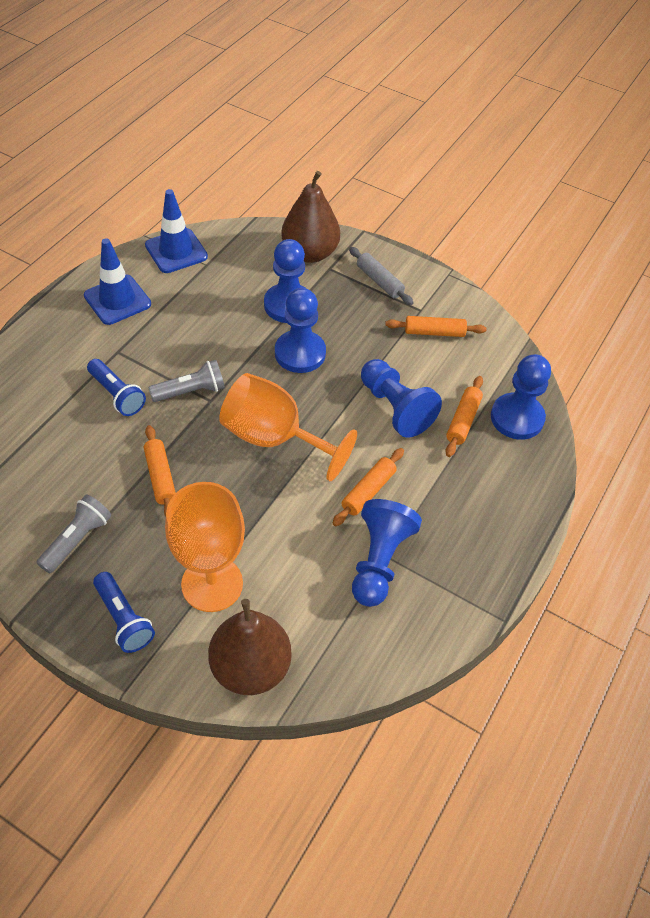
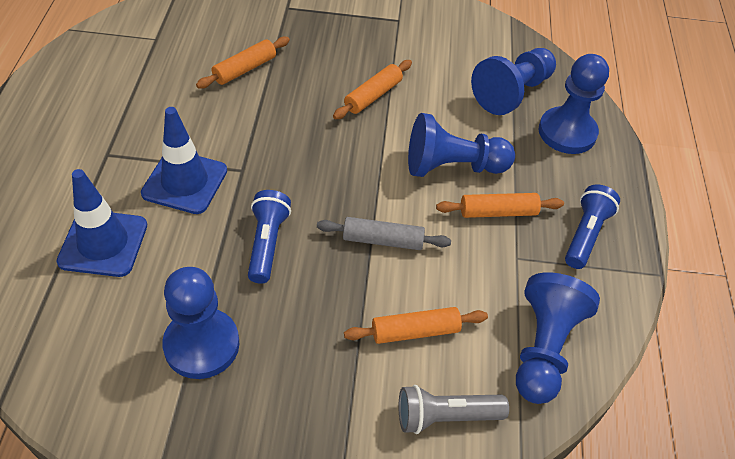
brown pear: 2 -> 0
grey flashlight: 2 -> 1
orange goblet: 2 -> 0

